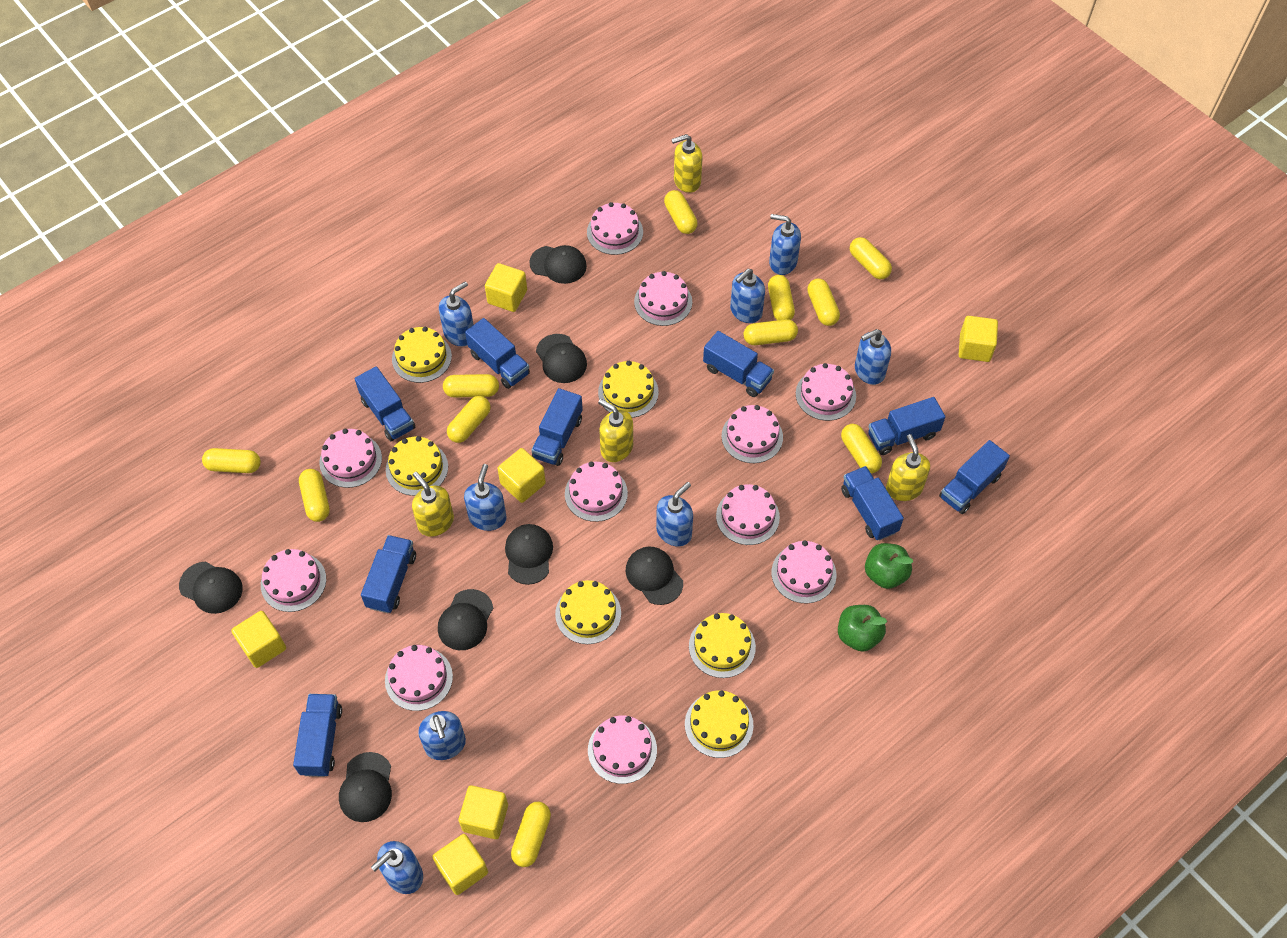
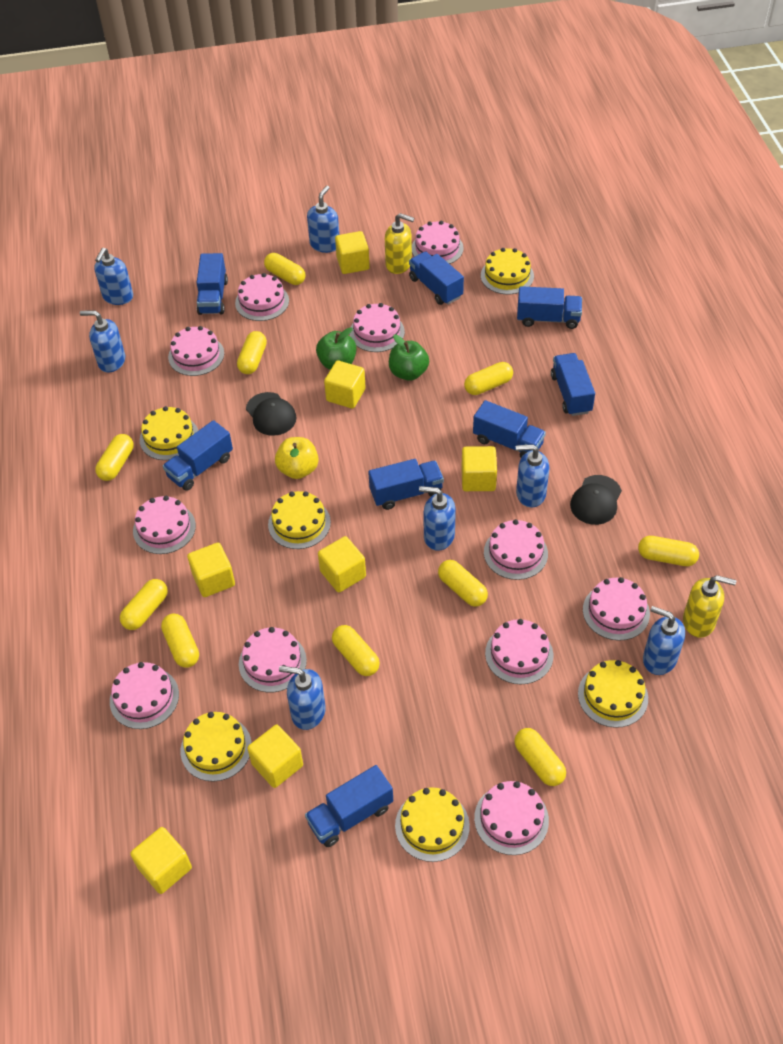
black cap: 7 -> 2
blue soap dispenser: 8 -> 7
blue truck: 9 -> 8
yellow apple: 0 -> 1
yellow capsule: 11 -> 10
yellow cube: 6 -> 7
yellow soap dispenser: 4 -> 2

